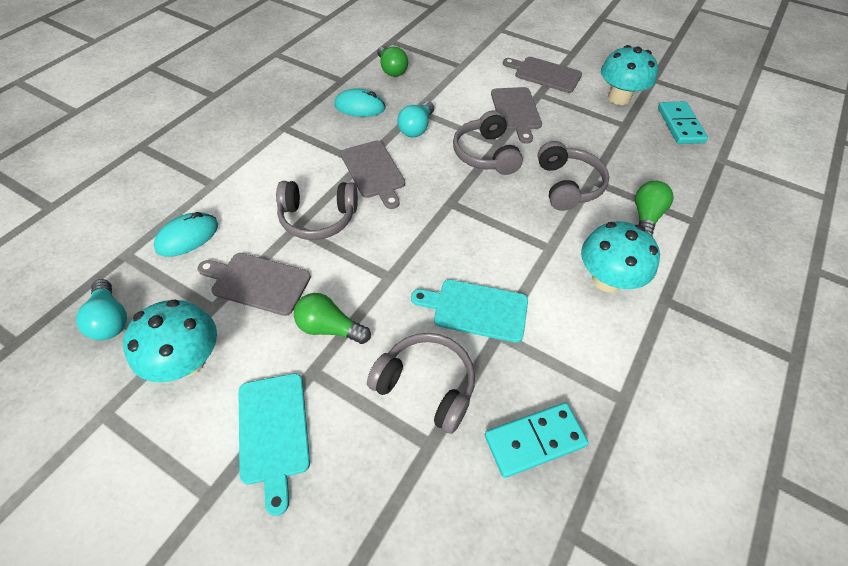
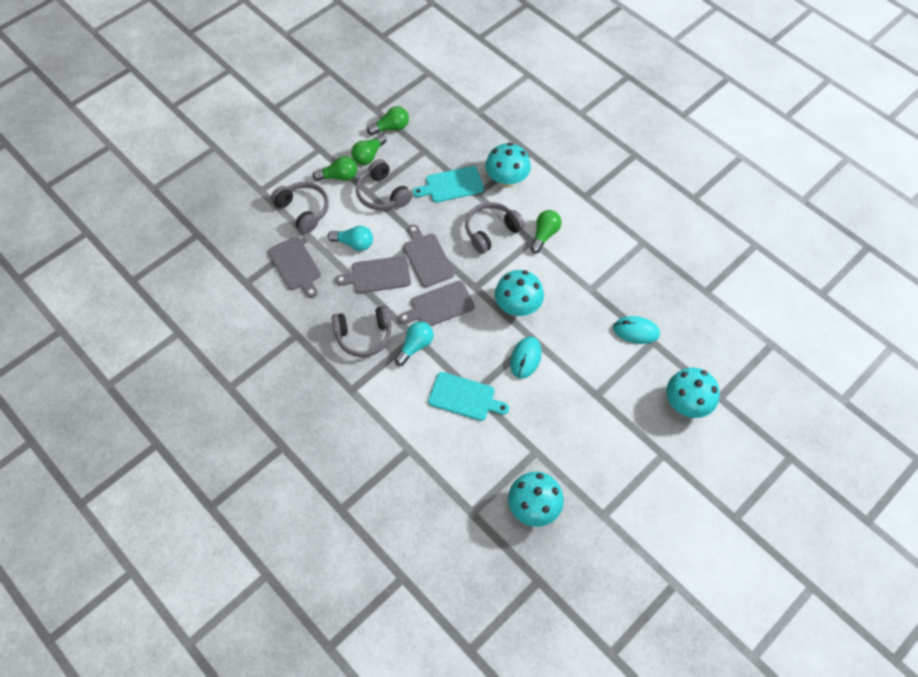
green light bulb: 3 -> 4
turquoise domino: 2 -> 0
turquoise mushroom: 3 -> 4

